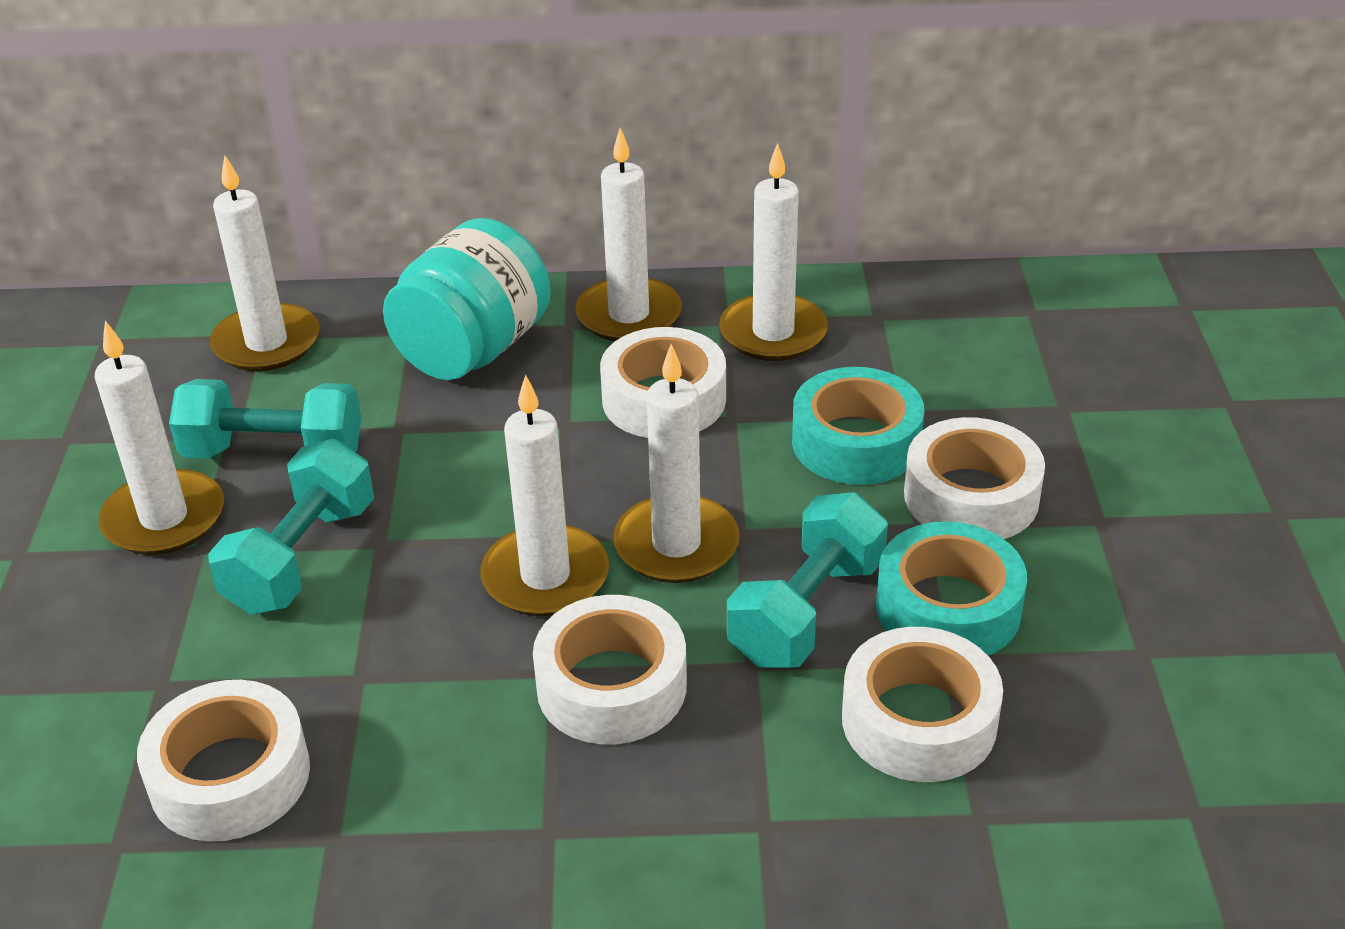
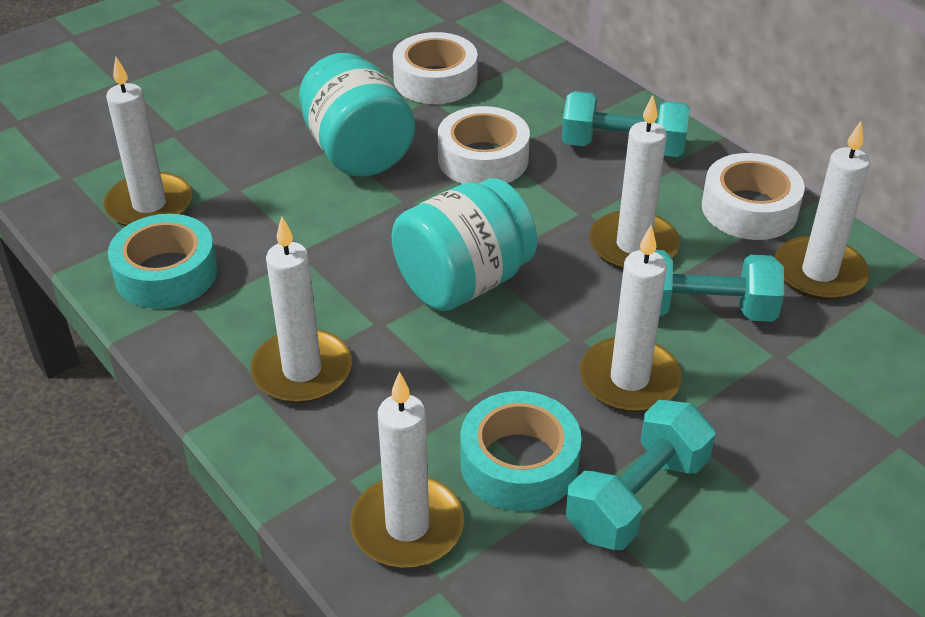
turquoise jar: 1 -> 2
white tape: 5 -> 3

